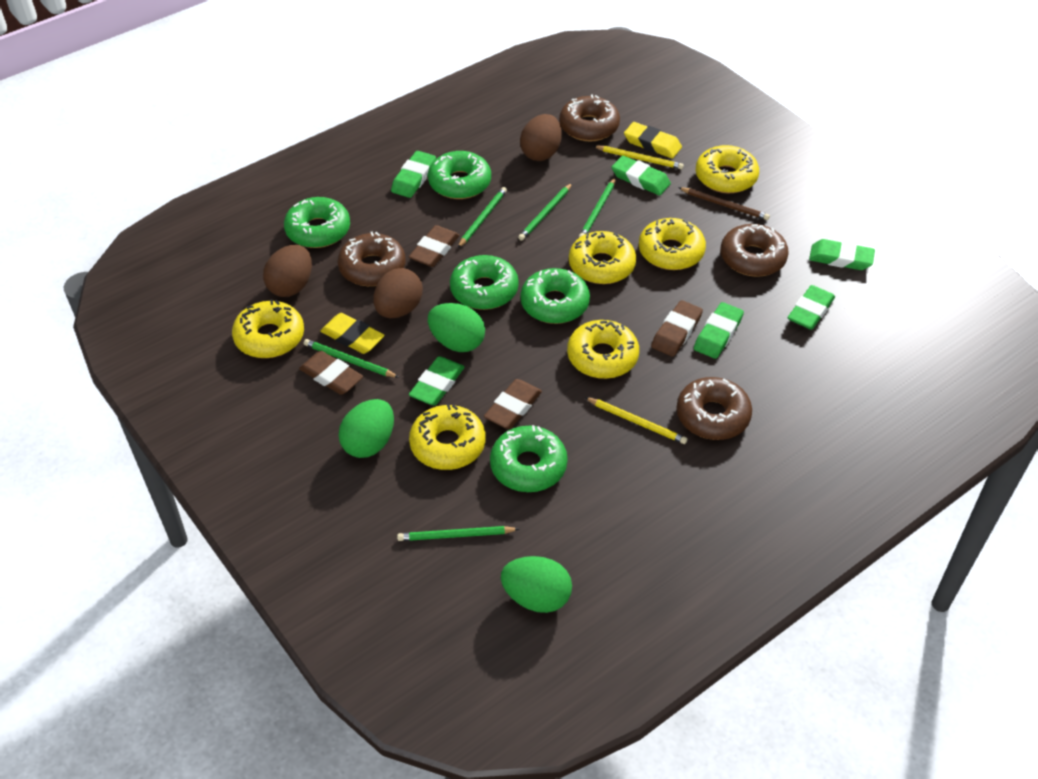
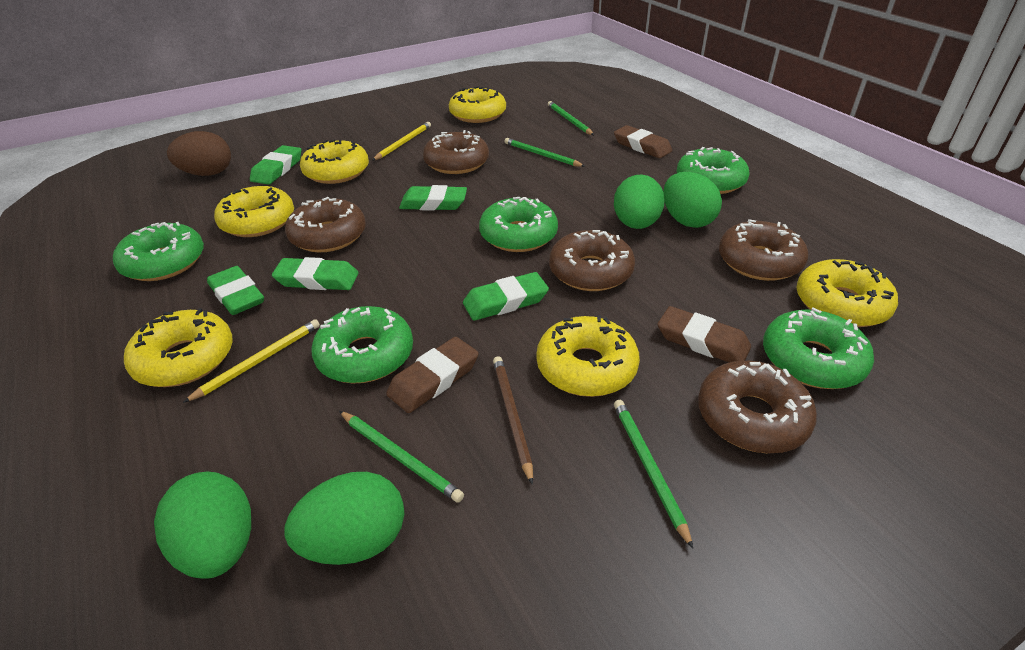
brown donut: 4 -> 5
brown egg: 3 -> 1
brown eraser: 4 -> 3
green egg: 3 -> 4
green eraser: 6 -> 5
green pencil: 5 -> 4
yellow eraser: 2 -> 0

